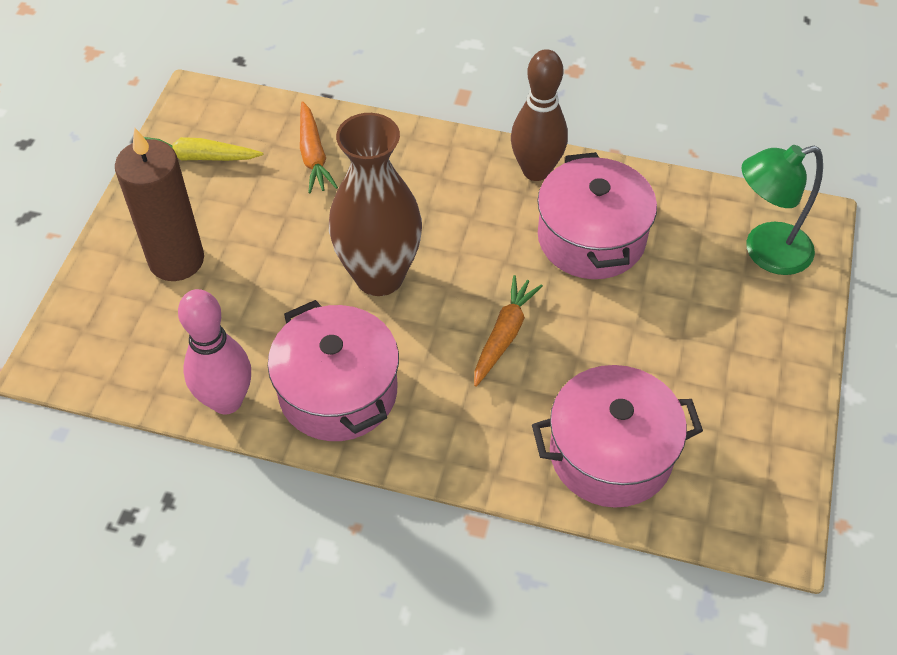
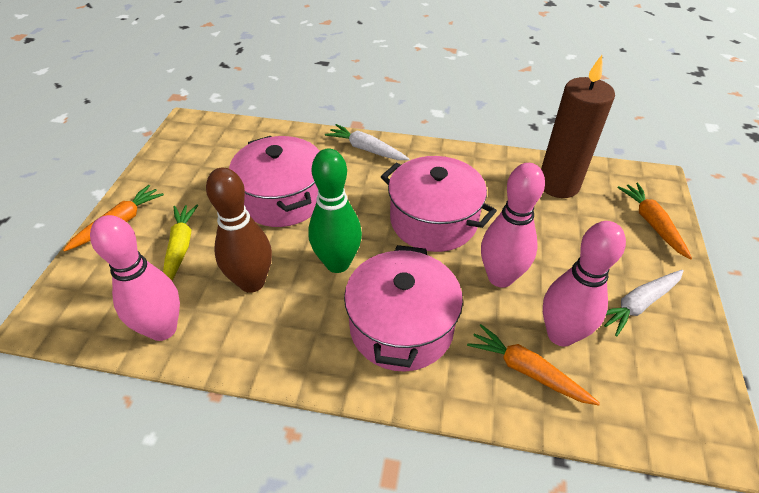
brown vase: 1 -> 0
green bowling pin: 0 -> 1
green lamp: 1 -> 0
orange carrot: 2 -> 3
pink bowling pin: 1 -> 3
white carrot: 0 -> 2

